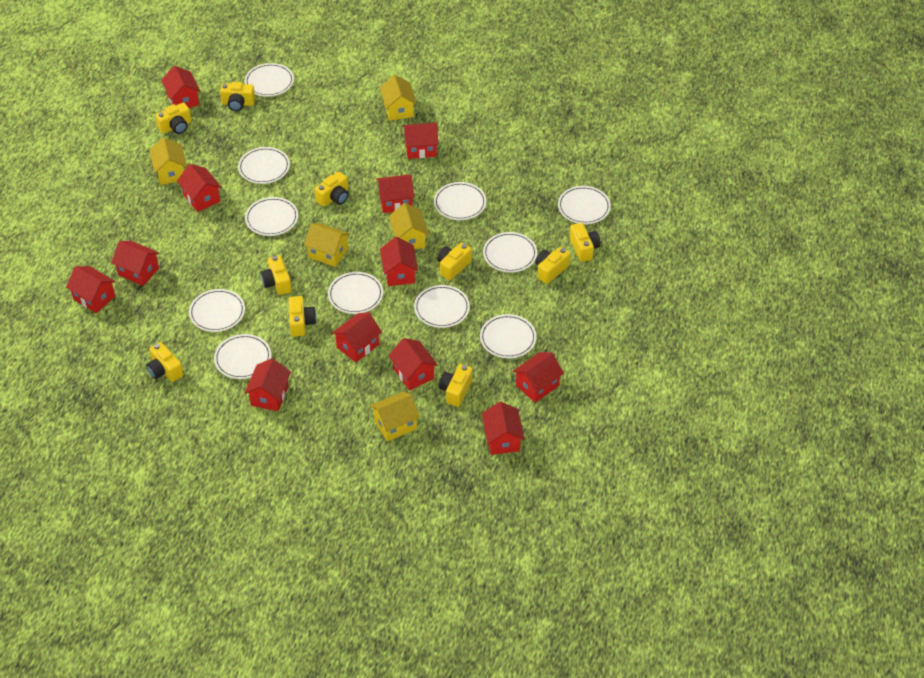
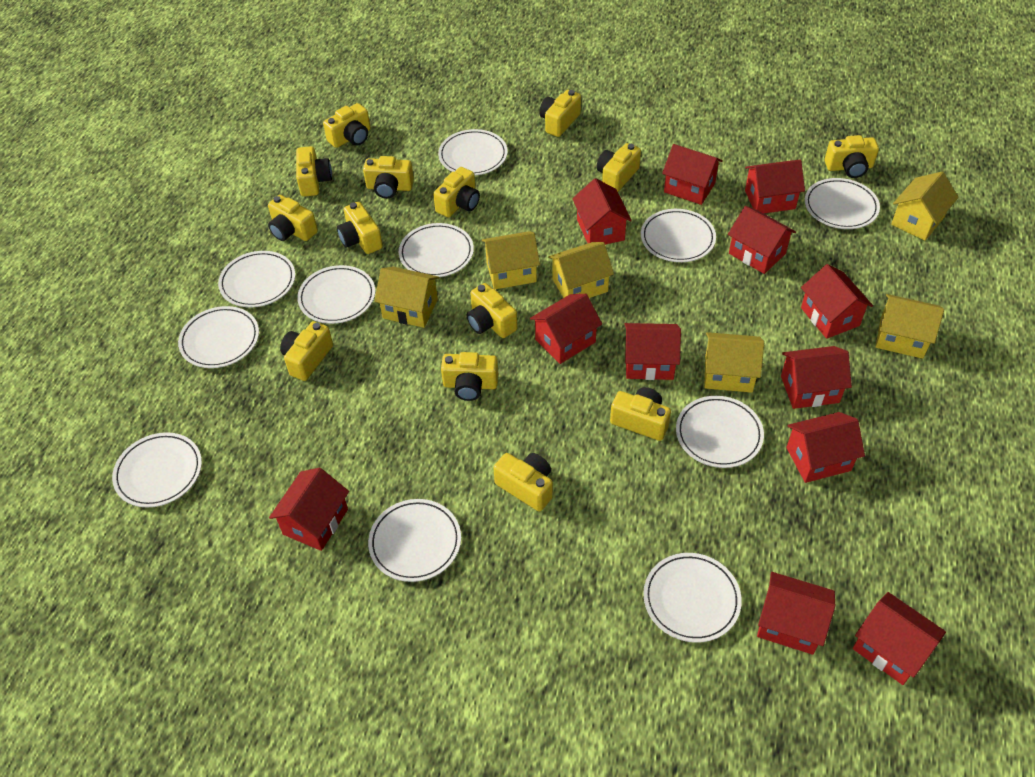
yellow camera: 10 -> 14
yellow house: 5 -> 6

